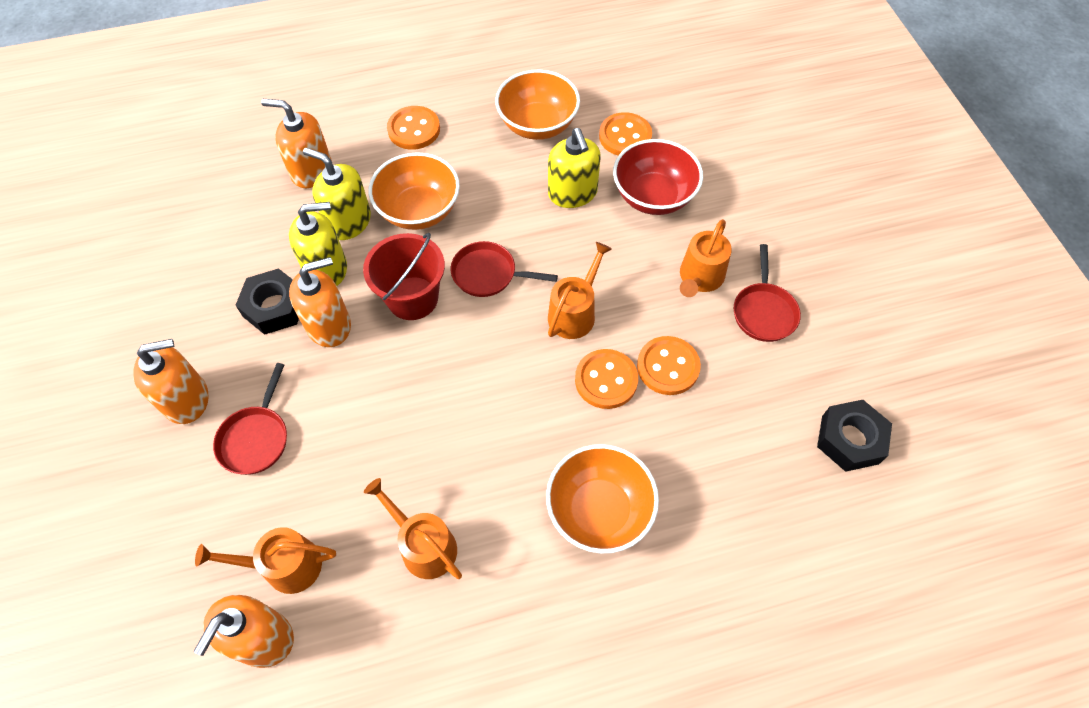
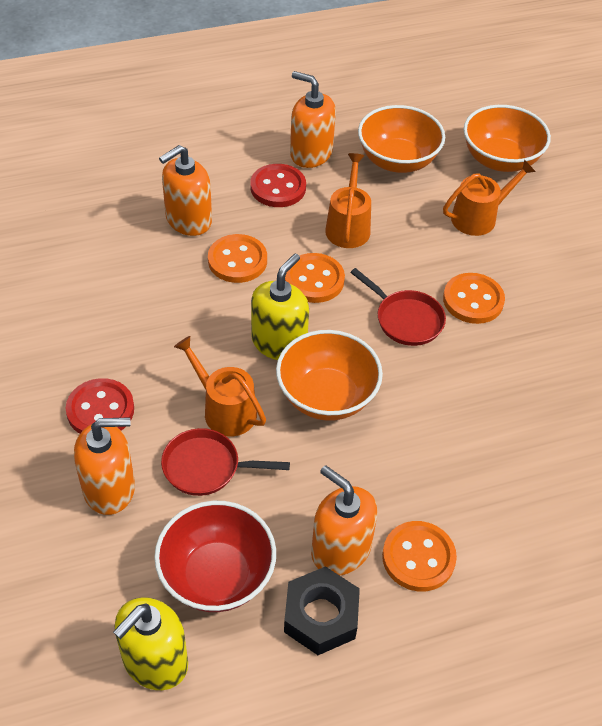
black nut: 2 -> 1
orange watering can: 4 -> 3
red bucket: 1 -> 0
red button: 0 -> 2
red pan: 3 -> 2
yellow soap dispenser: 3 -> 2

